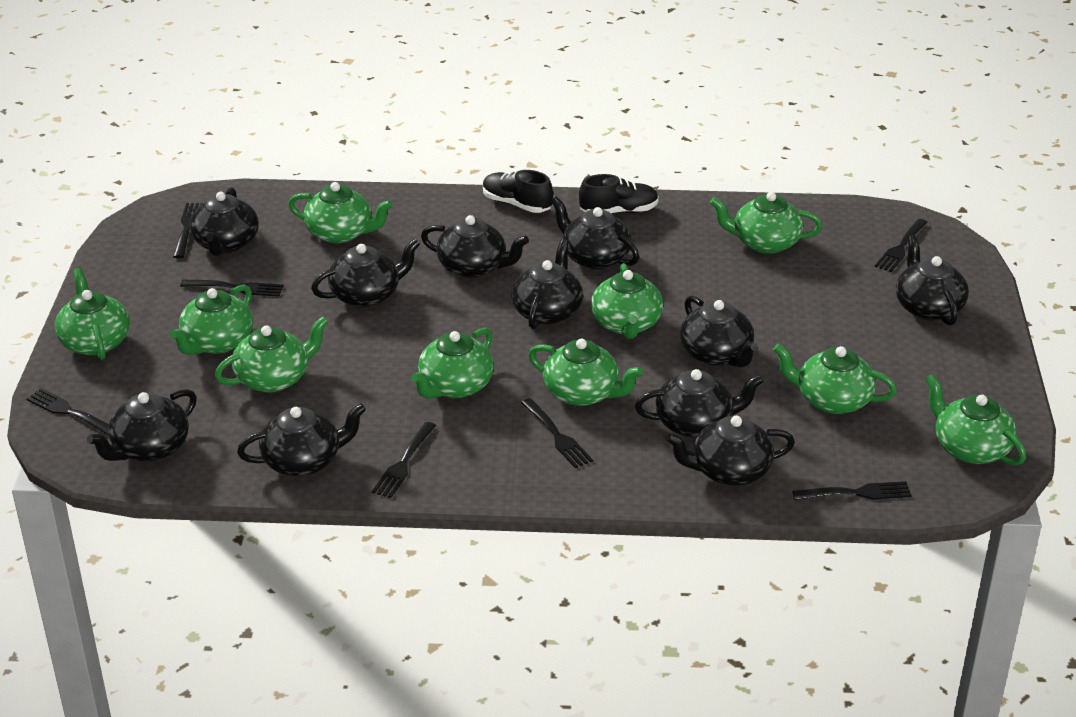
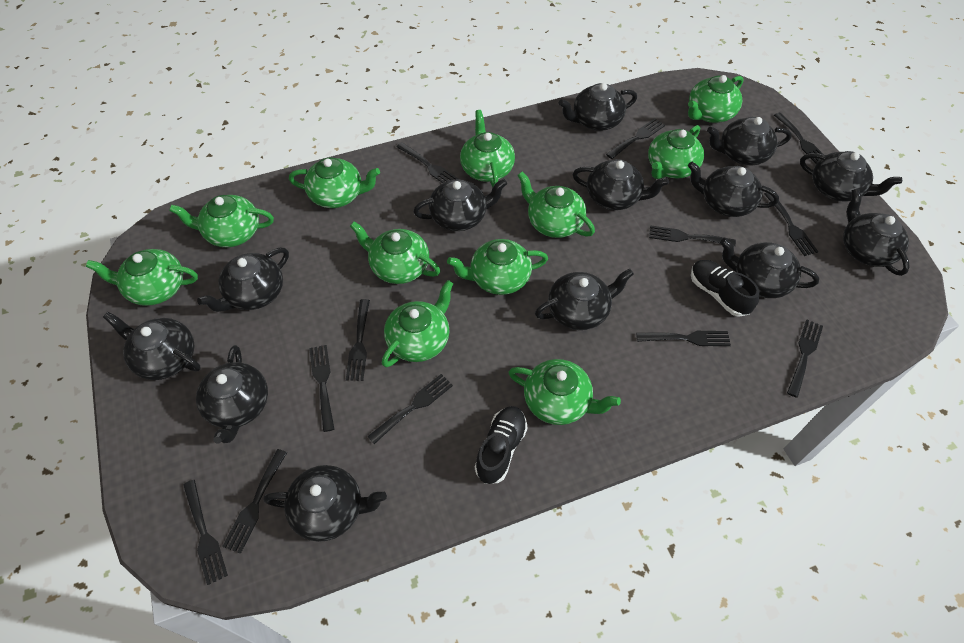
black fork: 7 -> 12
black teapot: 11 -> 13
green teapot: 10 -> 11

